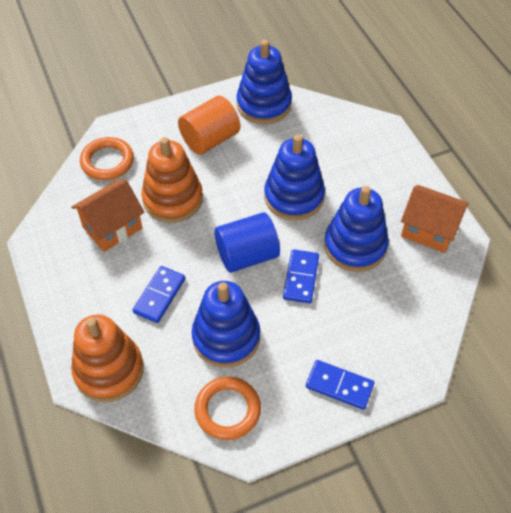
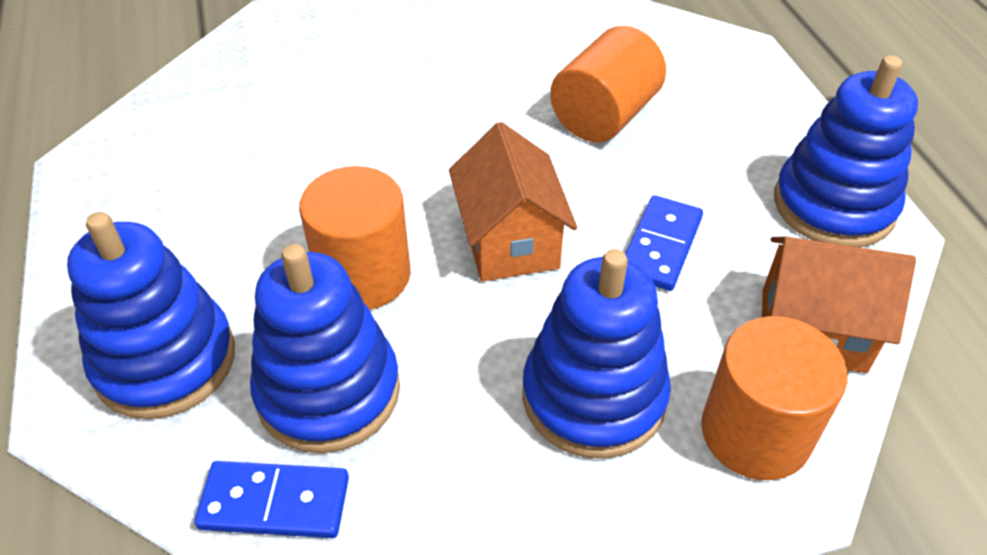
blue cylinder: 1 -> 0
blue domino: 3 -> 2
orange cylinder: 1 -> 3
orange ring: 2 -> 0
orange stacking toy: 2 -> 0

